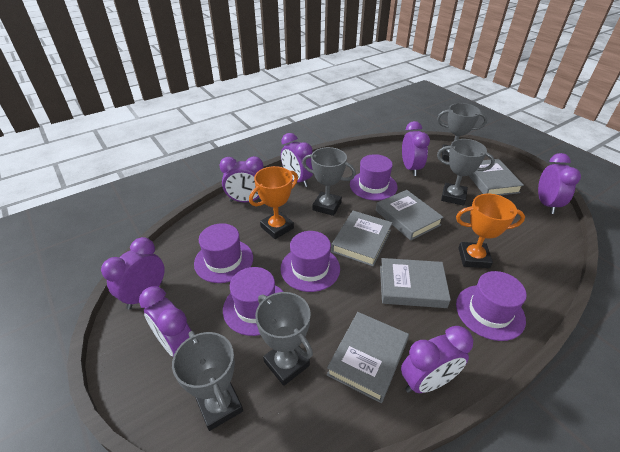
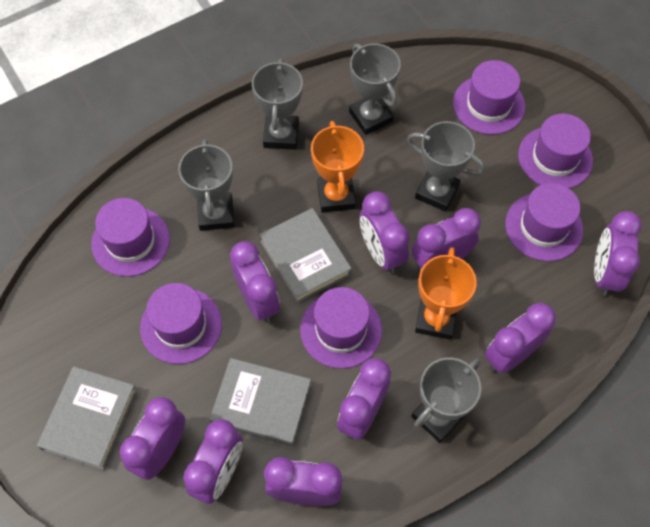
grey book: 5 -> 3
purple clock: 7 -> 9
purple hat: 5 -> 6

